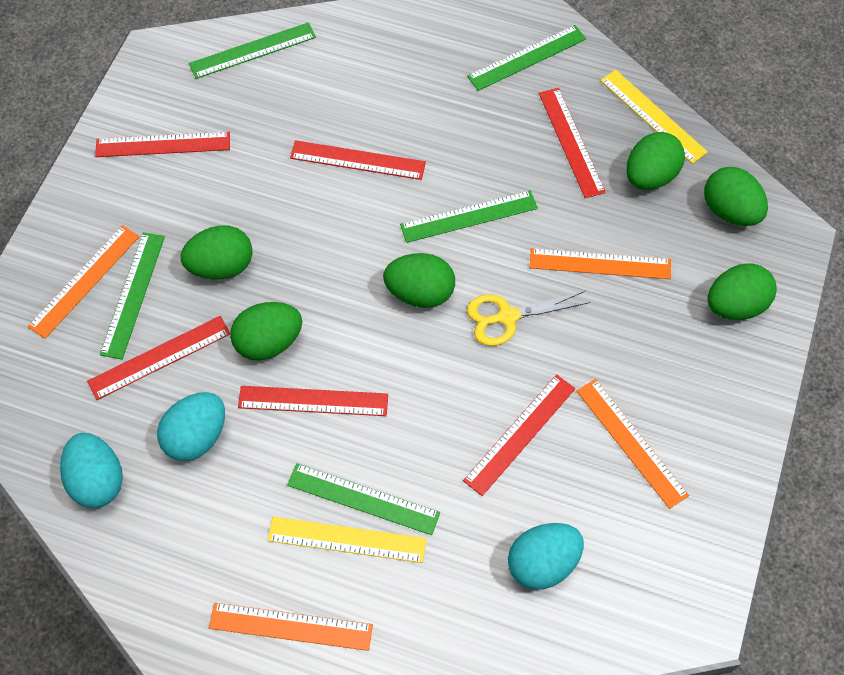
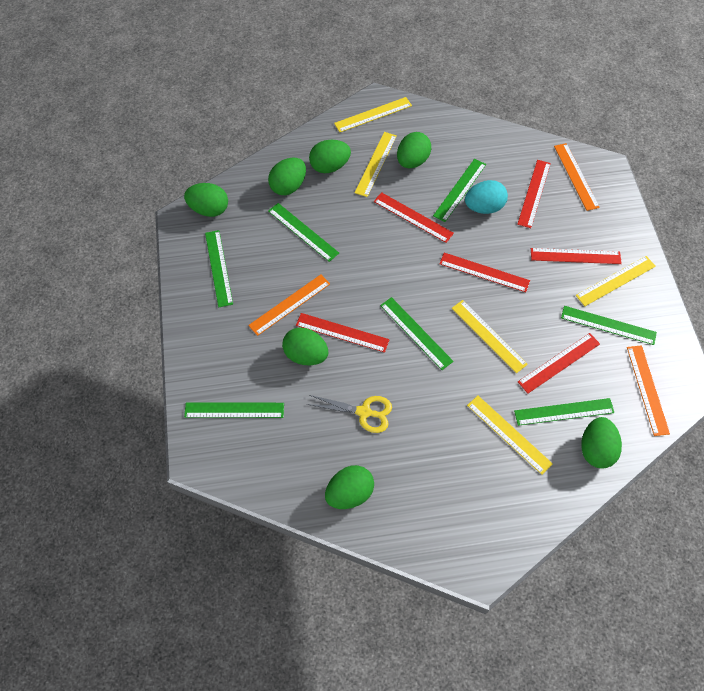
green egg: 6 -> 7
green ruler: 5 -> 7
orange ruler: 4 -> 3
turquoise egg: 3 -> 1
yellow ruler: 2 -> 5

